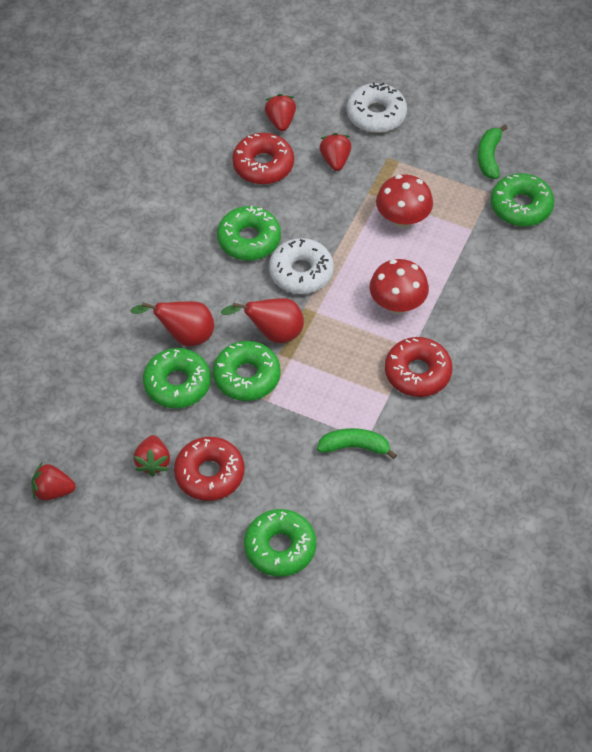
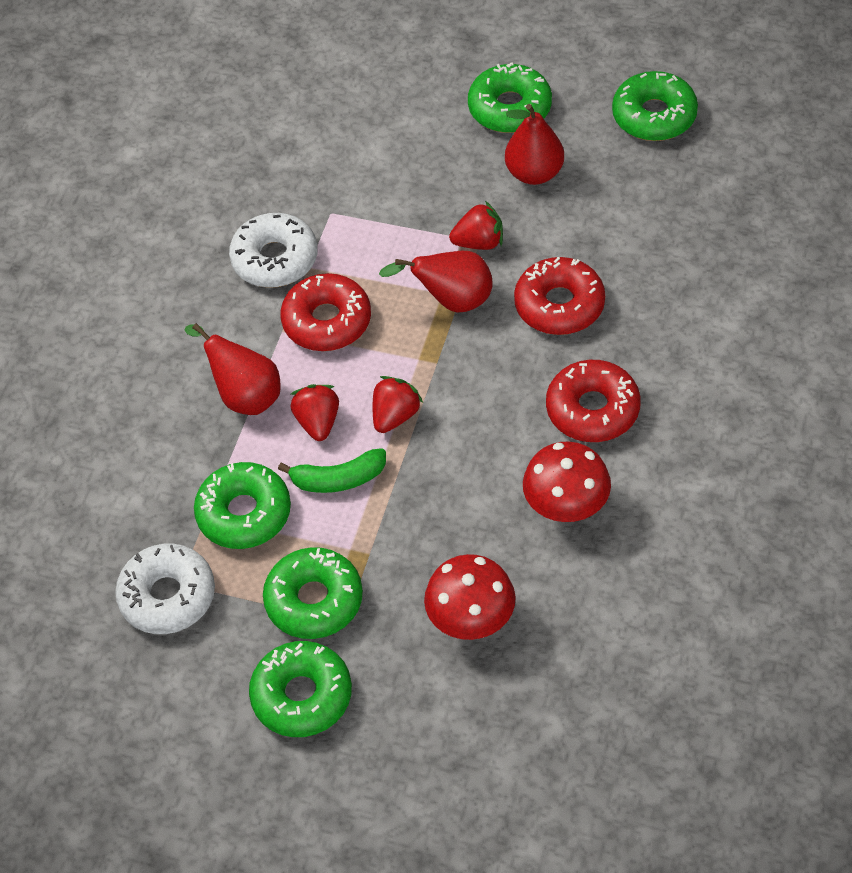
green banana: 2 -> 1
red pear: 2 -> 3
red strawberry: 4 -> 3

